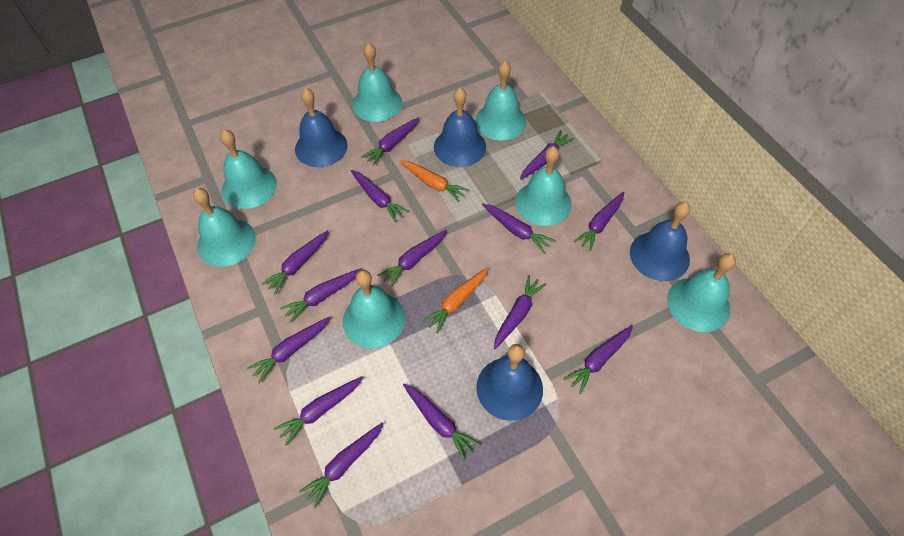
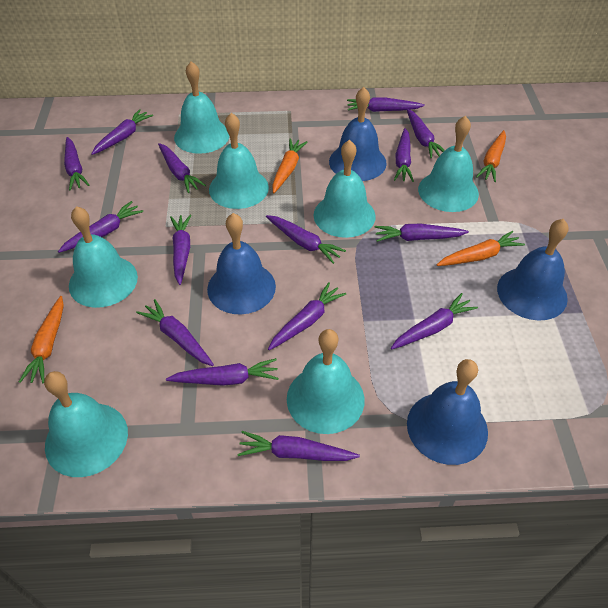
orange carrot: 2 -> 4
purple carrot: 14 -> 15

